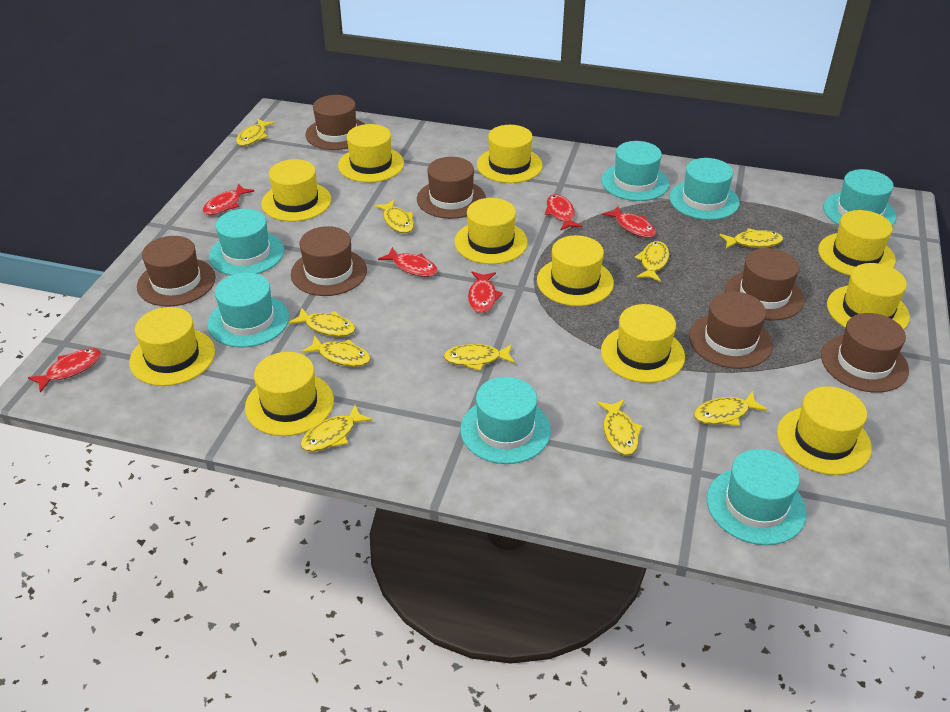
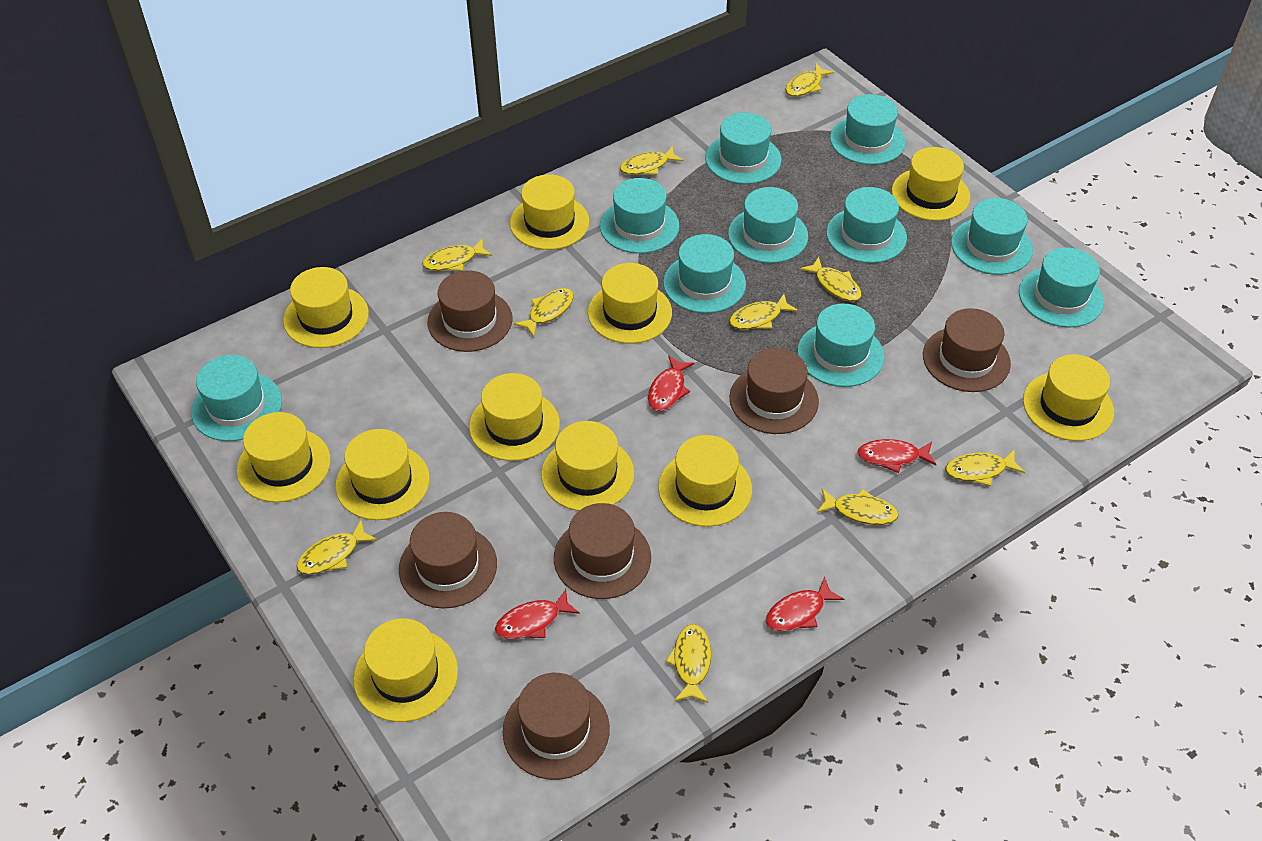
brown hat: 7 -> 6
red fish: 6 -> 4
turquoise hat: 7 -> 10

